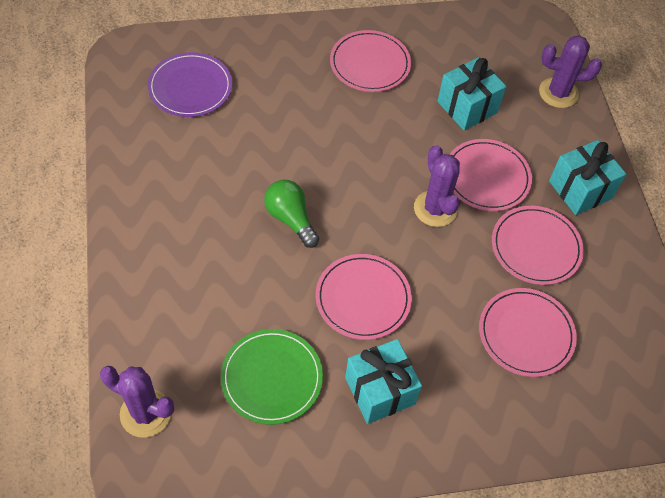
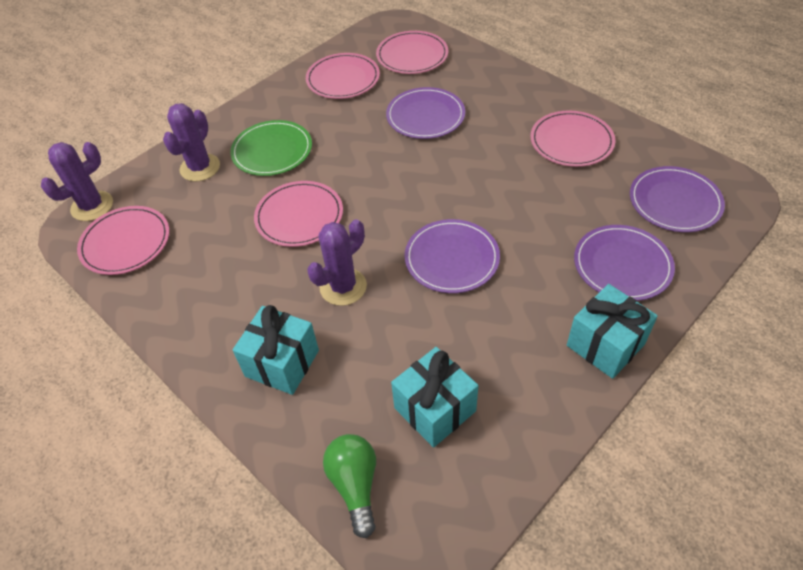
purple plate: 1 -> 4

